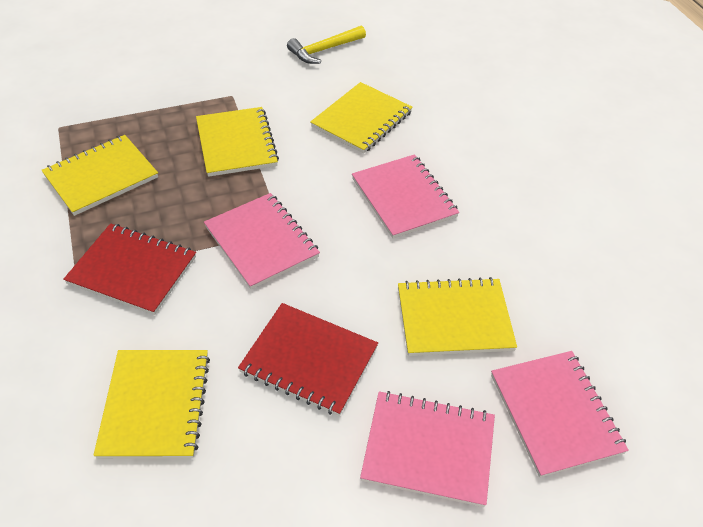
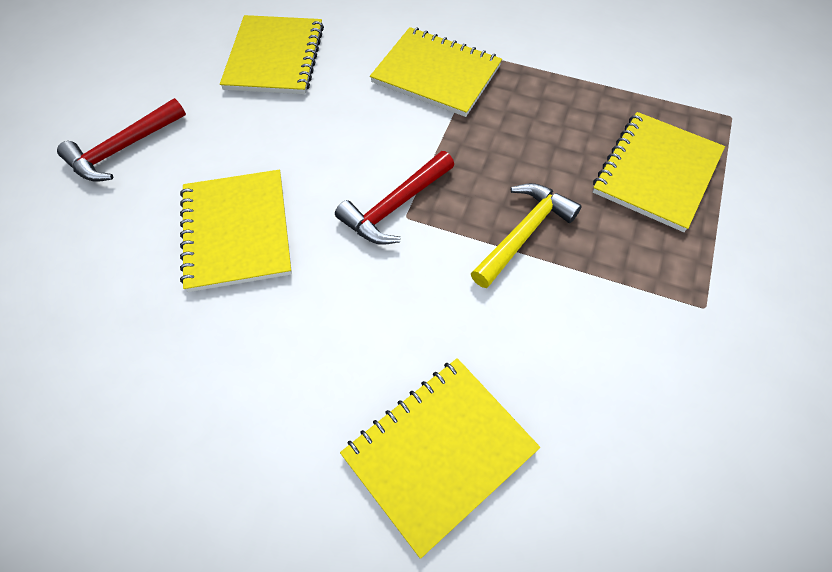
pink notebook: 4 -> 0
red hammer: 0 -> 2
red notebook: 2 -> 0

